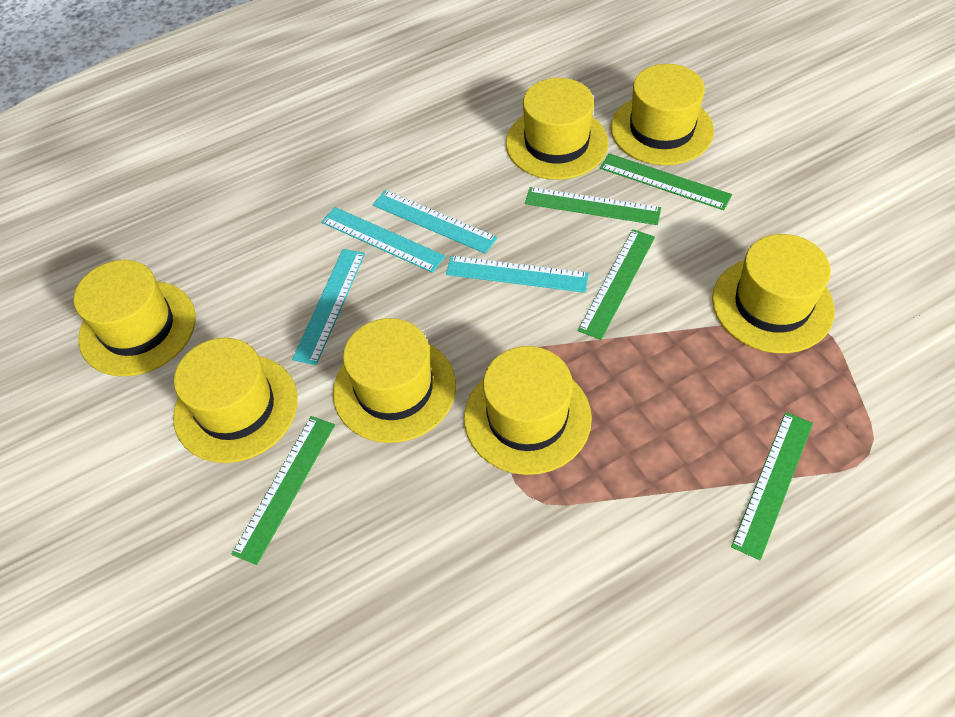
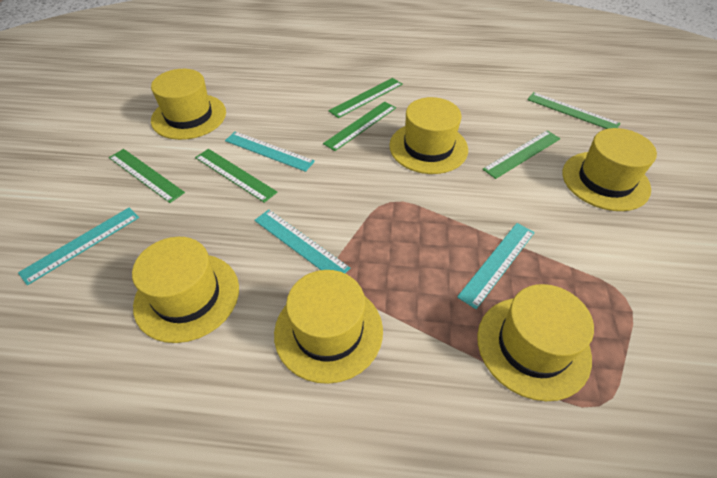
green ruler: 5 -> 6
yellow hat: 7 -> 6

